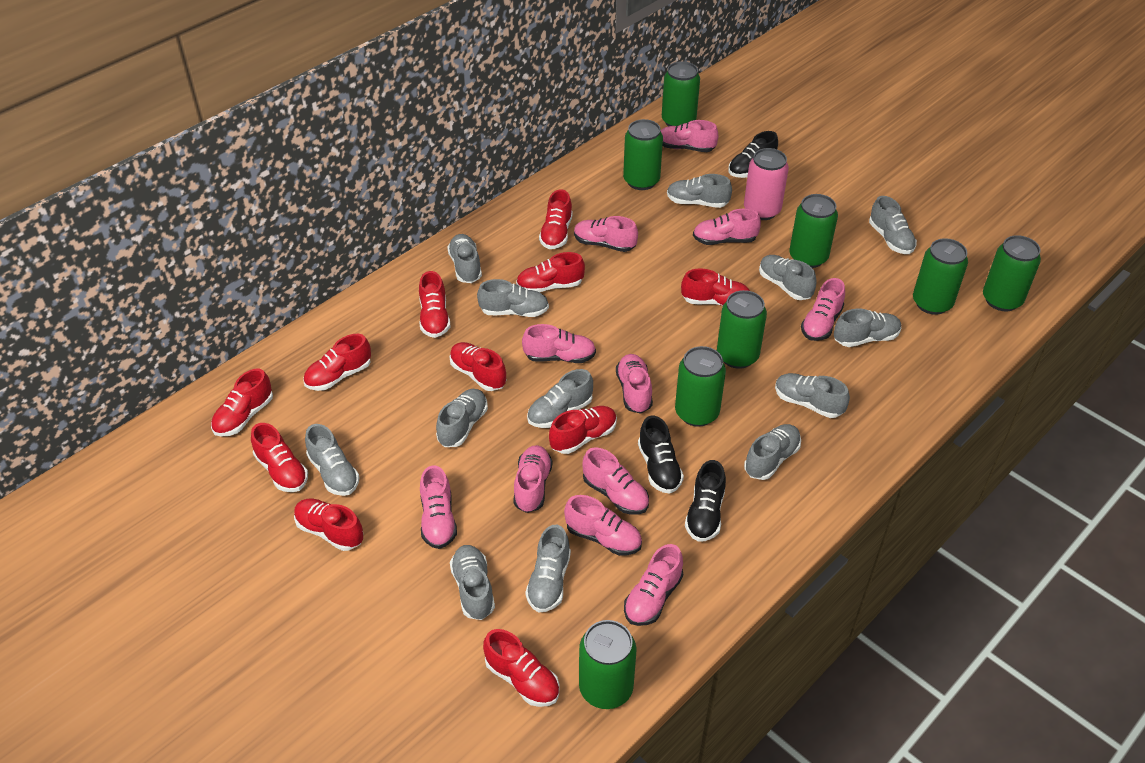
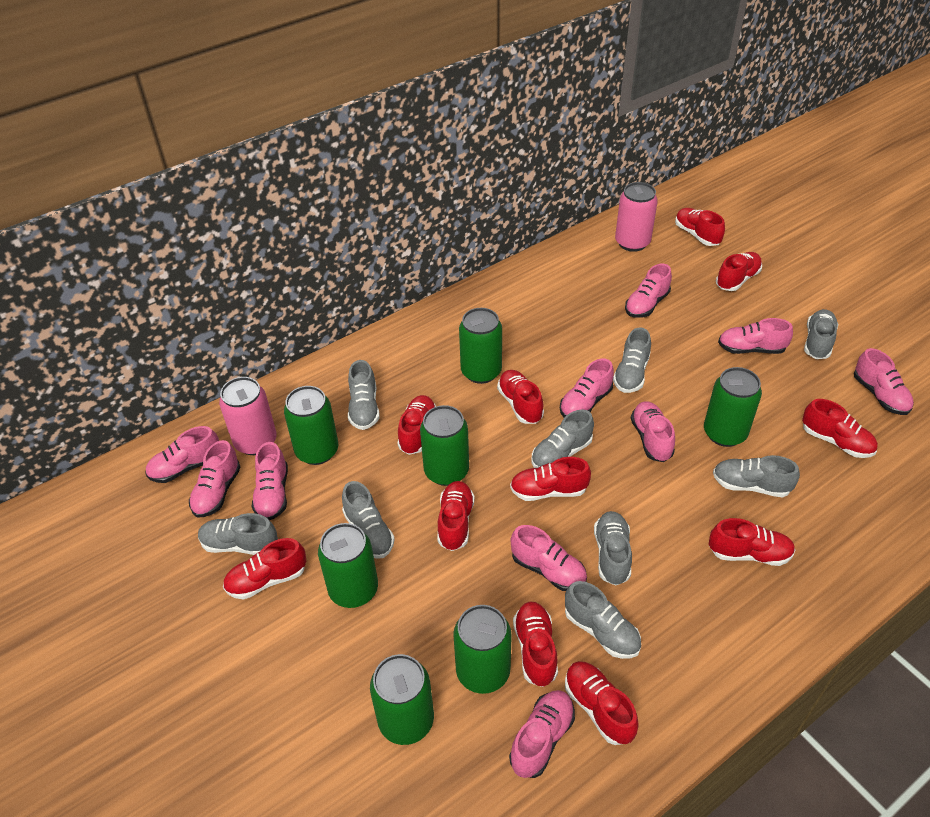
black shoe: 3 -> 0
green can: 8 -> 7
grey shoe: 13 -> 9
pink can: 1 -> 2
pink shoe: 11 -> 10

